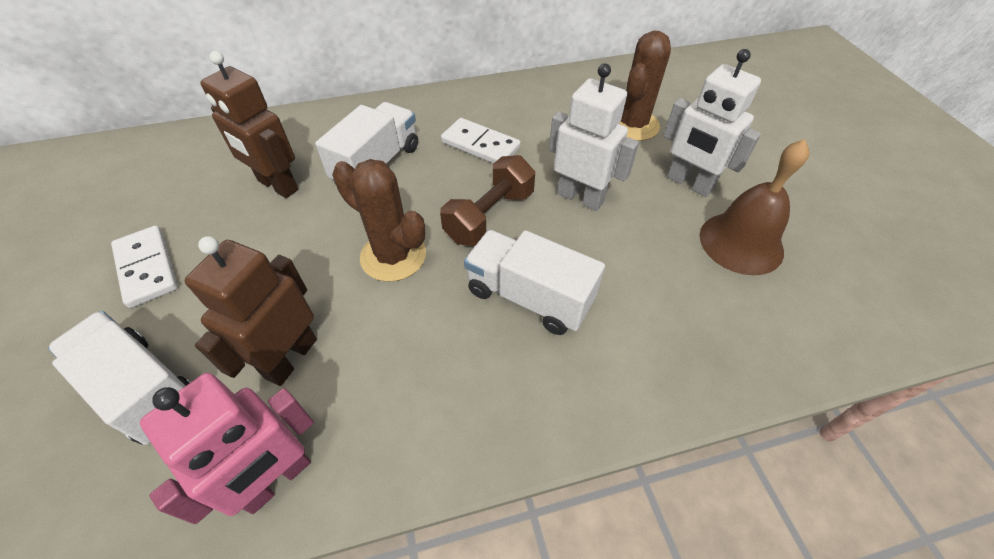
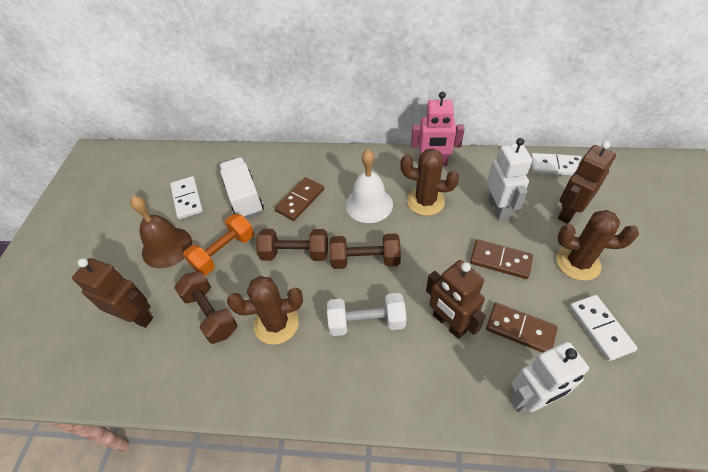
brown cactus: 2 -> 3
brown domino: 0 -> 3
brown dumbbell: 1 -> 3
brown robot: 2 -> 3
orange dumbbell: 0 -> 1
white bell: 0 -> 1
white domino: 2 -> 3
white dumbbell: 0 -> 1
white truck: 3 -> 1

